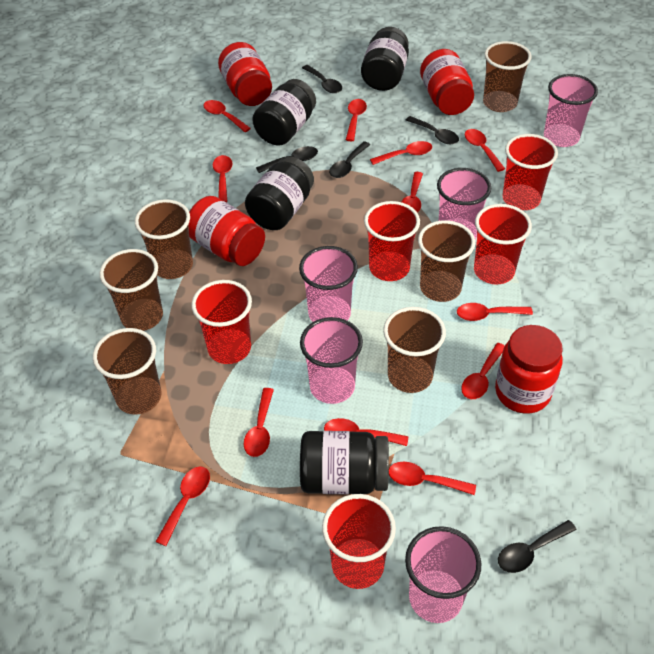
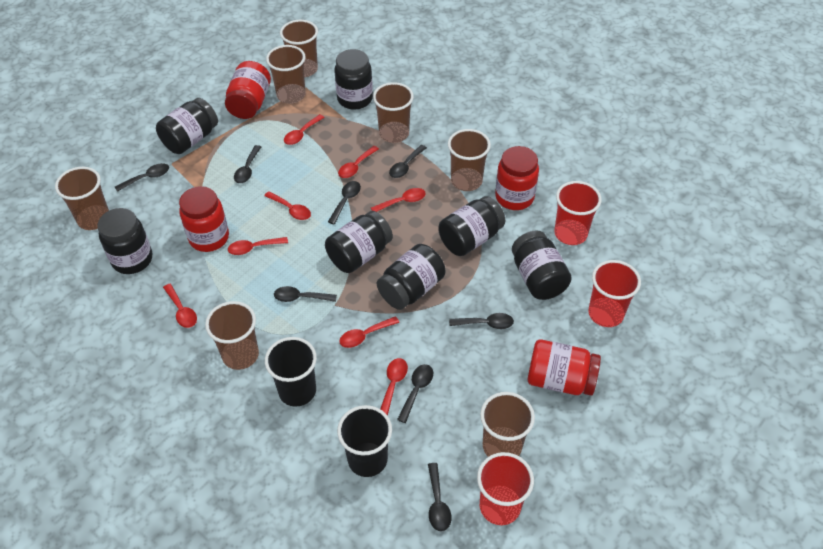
black cup: 0 -> 2
black jar: 4 -> 7
black spoon: 5 -> 8
brown cup: 6 -> 7
pink cup: 5 -> 0
red cup: 5 -> 3
red spoon: 12 -> 8

